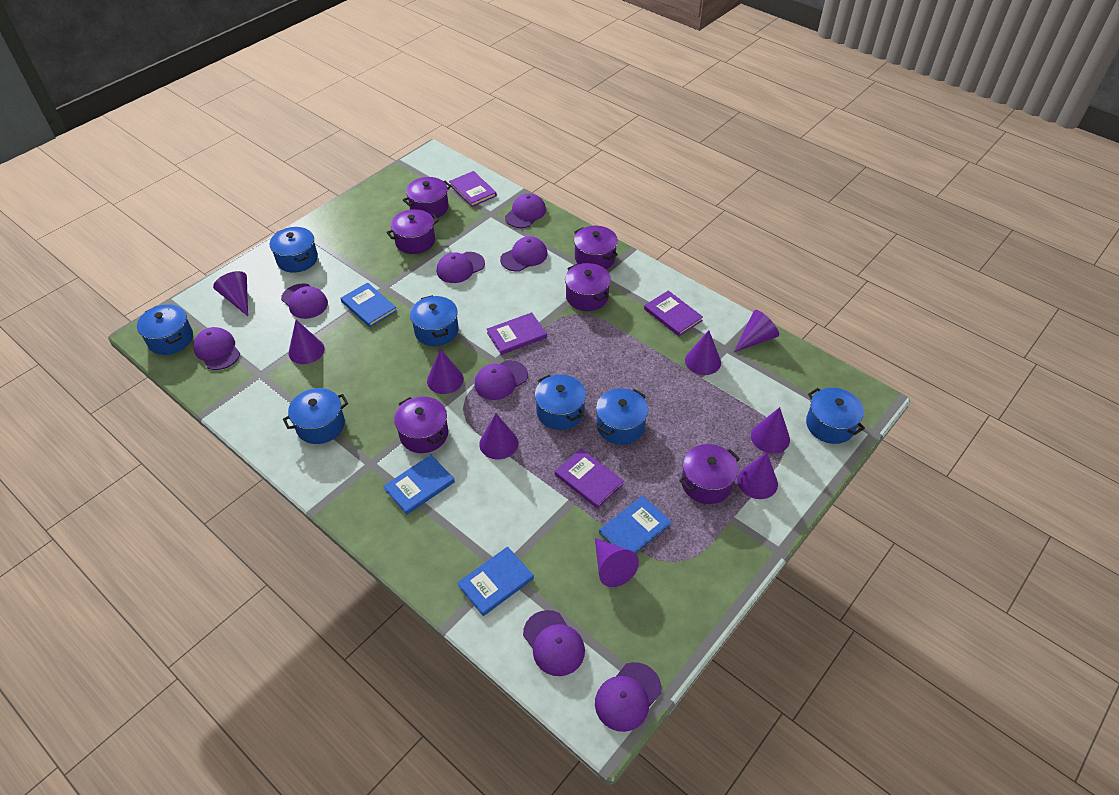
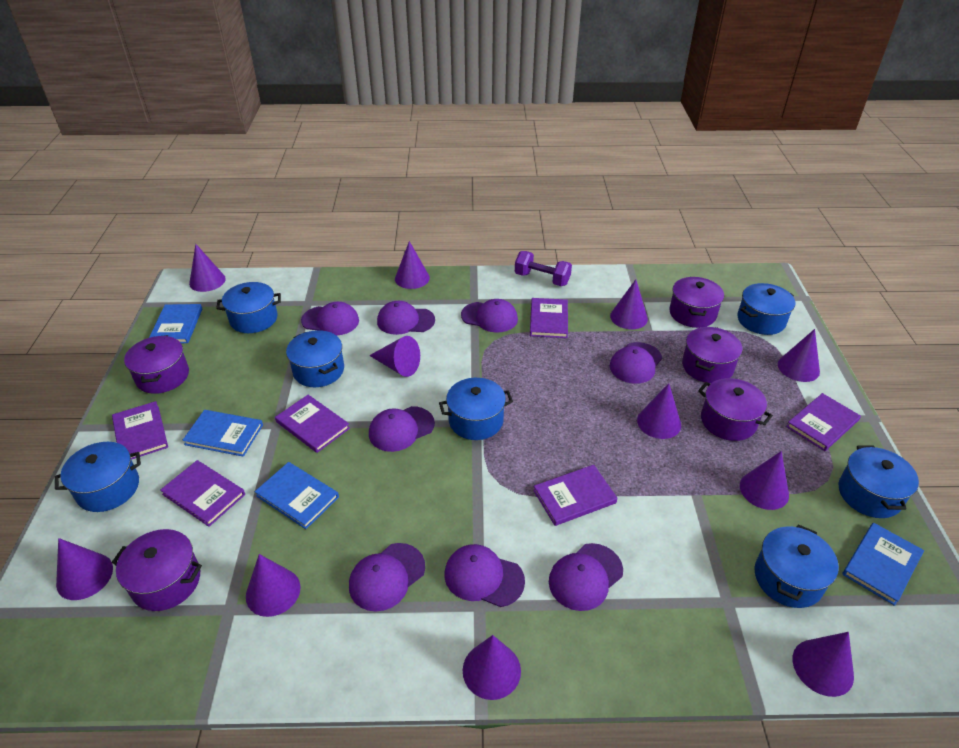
purple book: 4 -> 6
purple cone: 9 -> 11
purple dumbbell: 0 -> 1
purple pot: 6 -> 5

